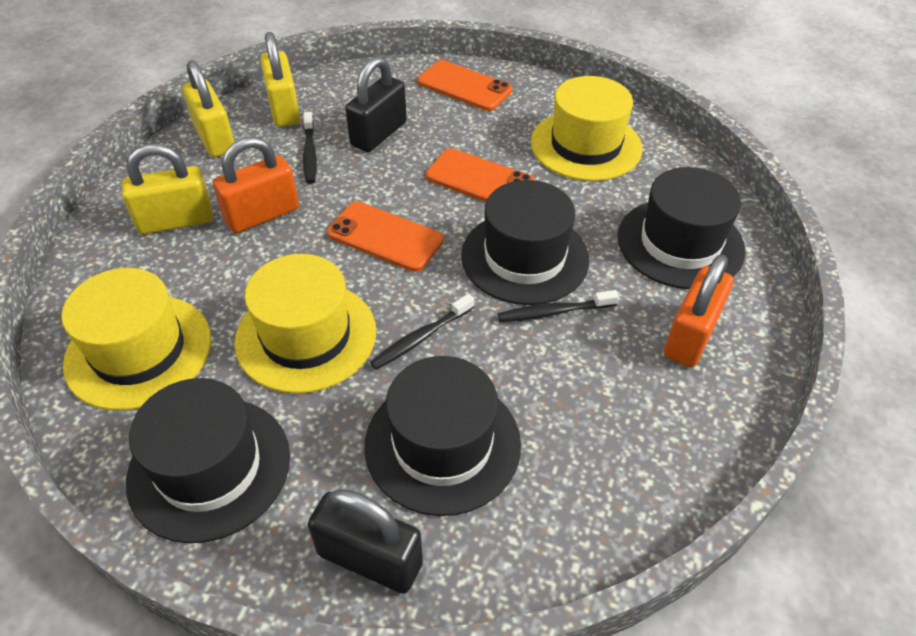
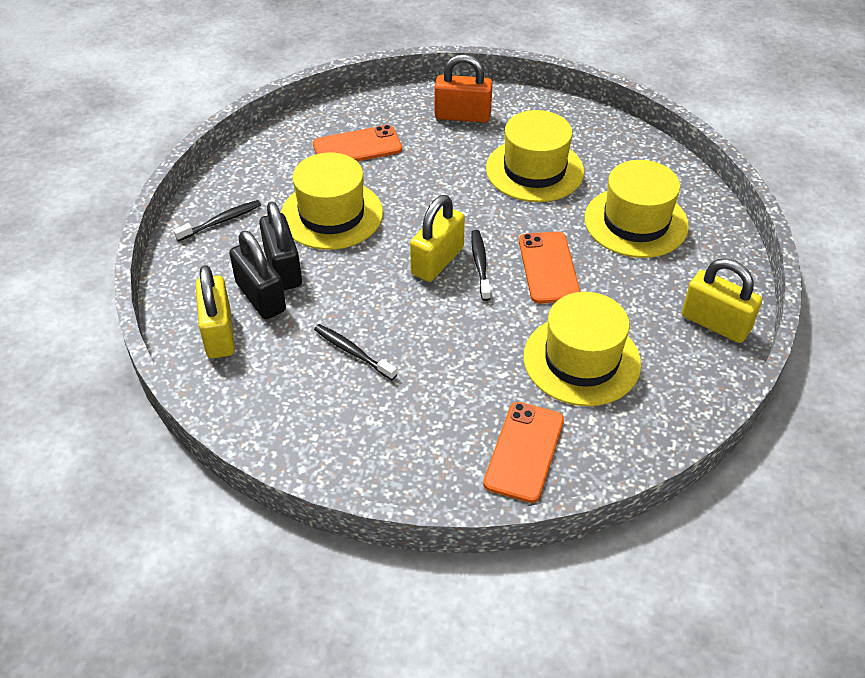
black hat: 4 -> 0
orange padlock: 2 -> 1
yellow hat: 3 -> 4

